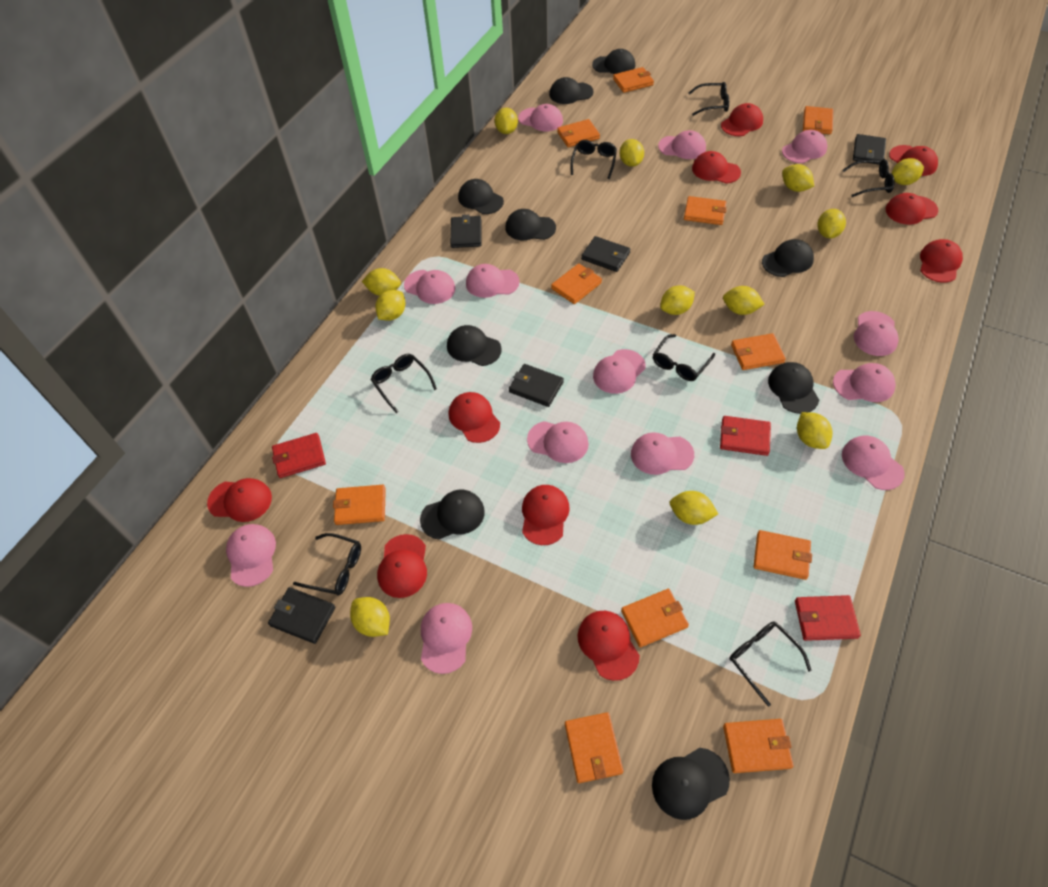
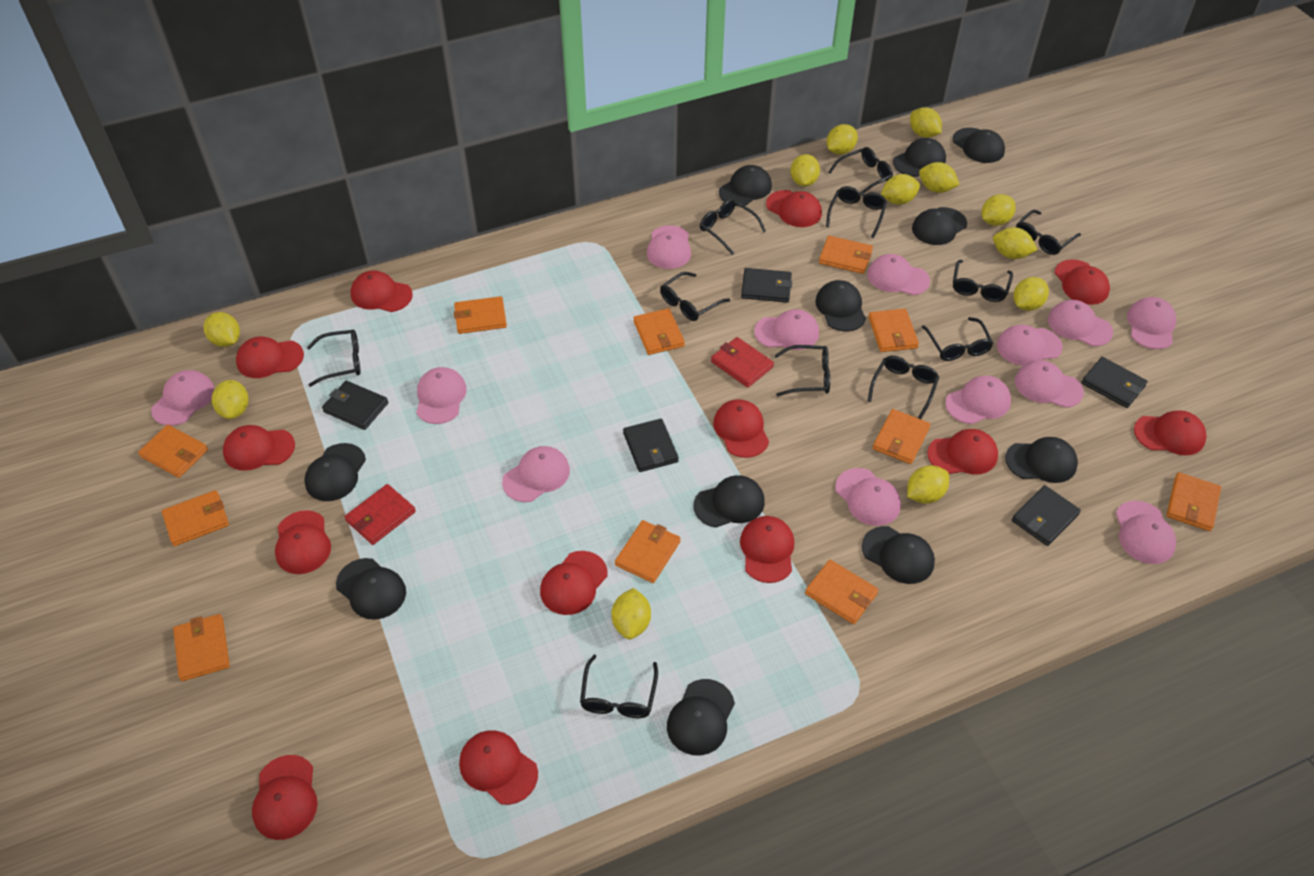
black cap: 9 -> 11
black glasses: 7 -> 11
red cap: 10 -> 13
red wallet: 3 -> 2

